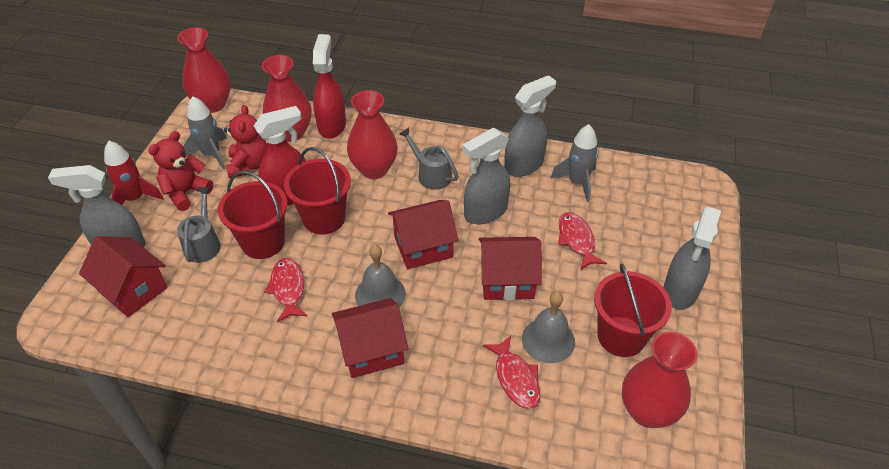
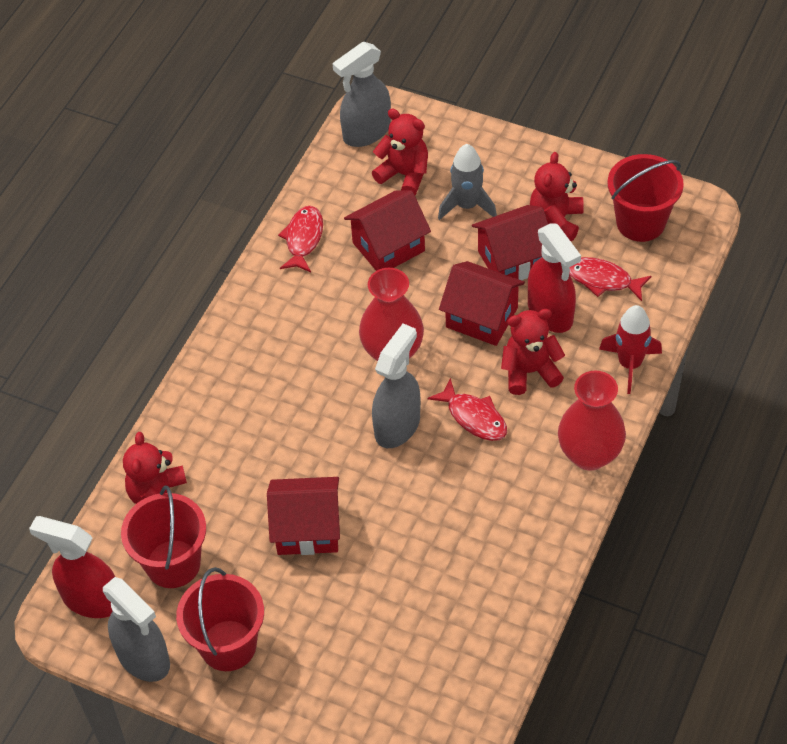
grey bell: 2 -> 0
grey rocket: 2 -> 1
grey spray bottle: 4 -> 3
grey watering can: 2 -> 0
red teddy bear: 2 -> 4
red vase: 4 -> 2

